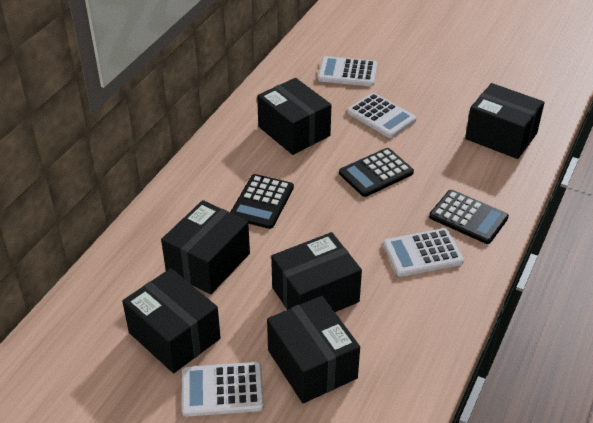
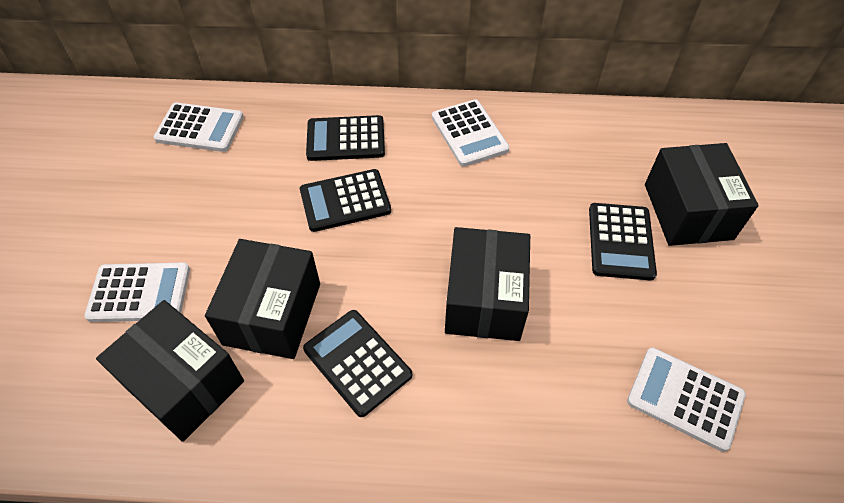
black box: 6 -> 4
black calculator: 3 -> 4

